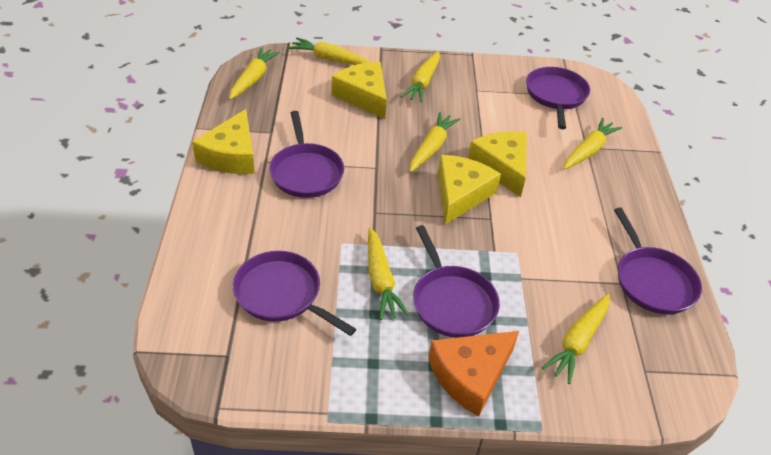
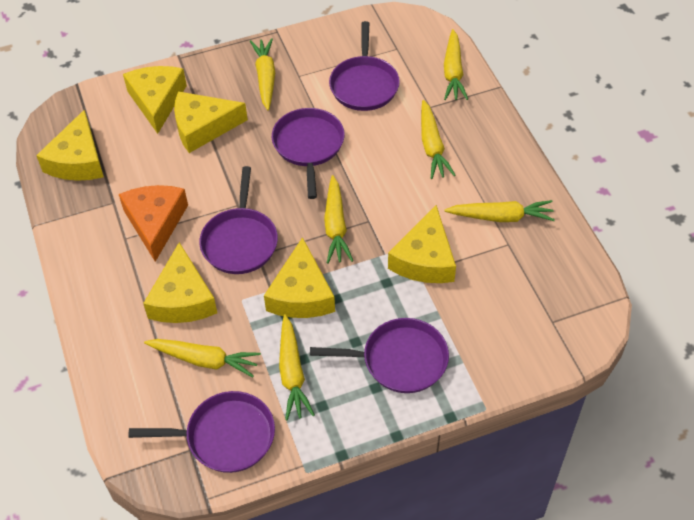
yellow cheese: 4 -> 6

